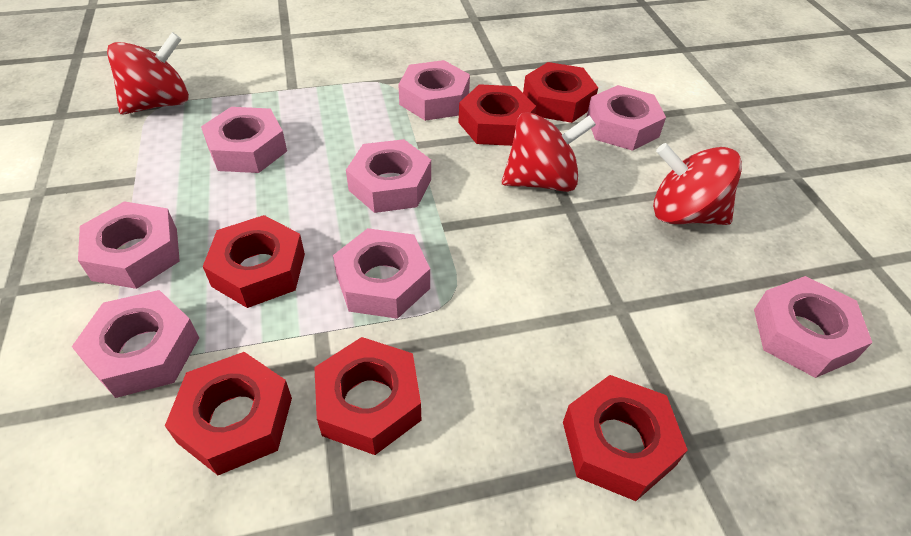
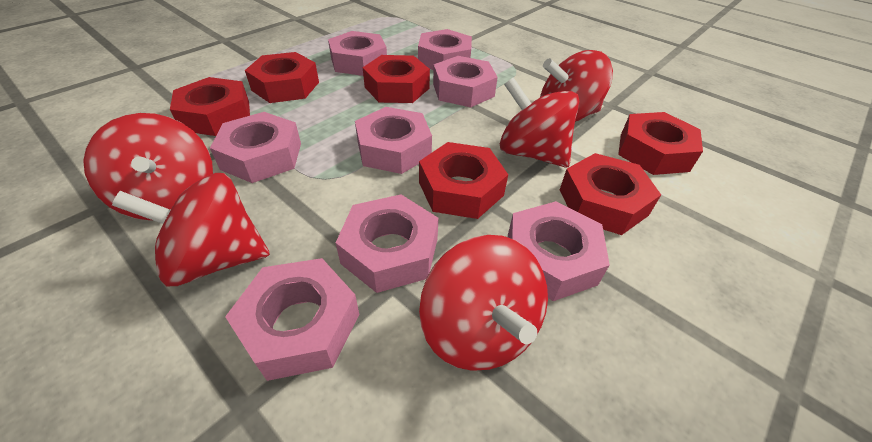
red spinning top: 3 -> 5

